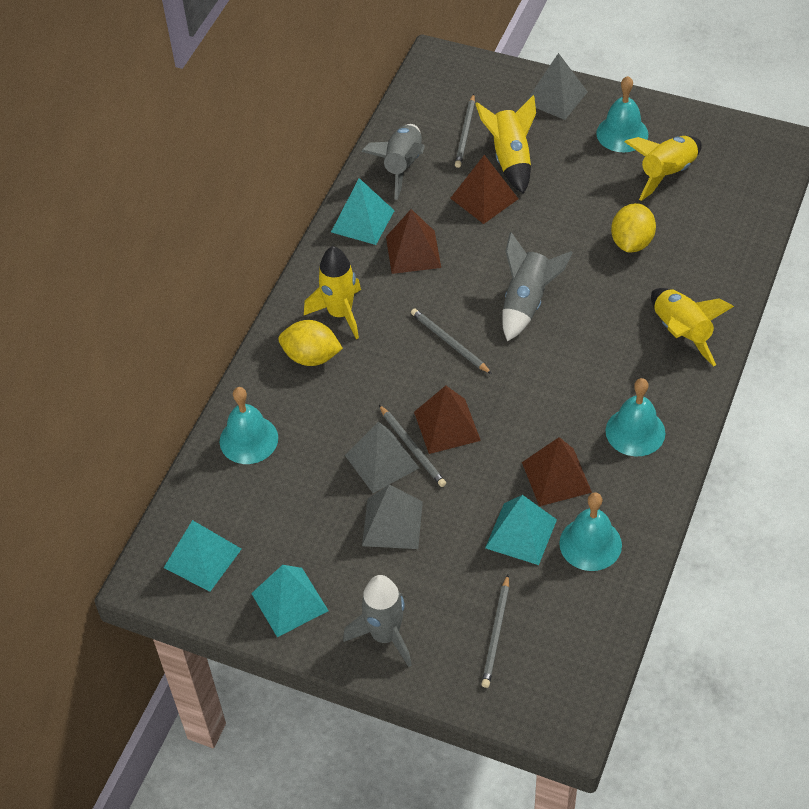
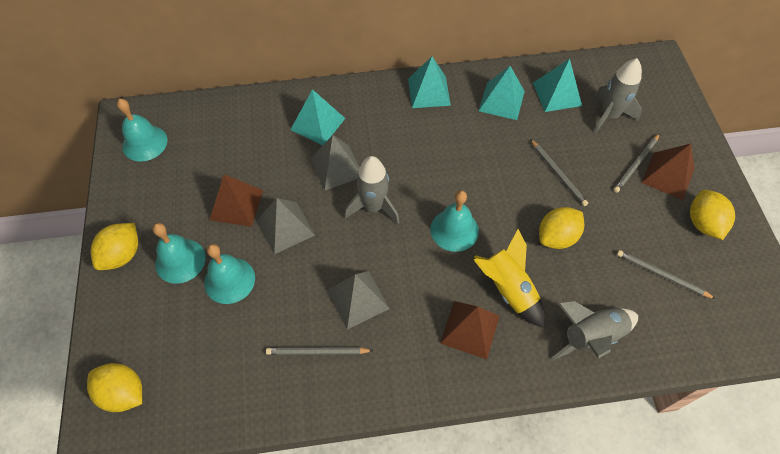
brown pyramid: 4 -> 3
yellow lemon: 2 -> 4
yellow rocket: 4 -> 1

